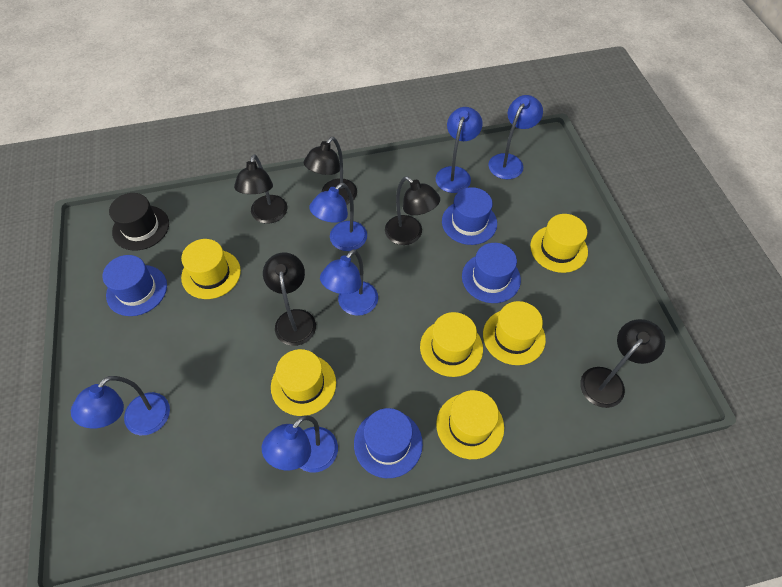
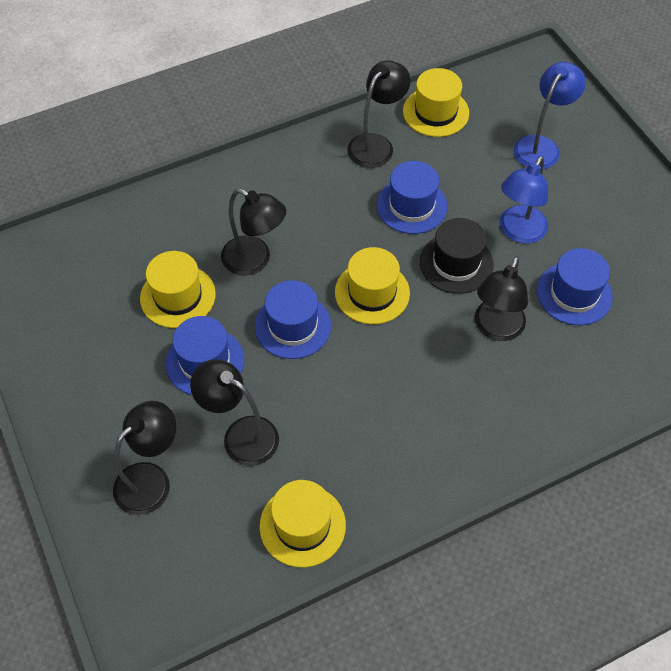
blue lamp: 6 -> 2
yellow hat: 6 -> 4

